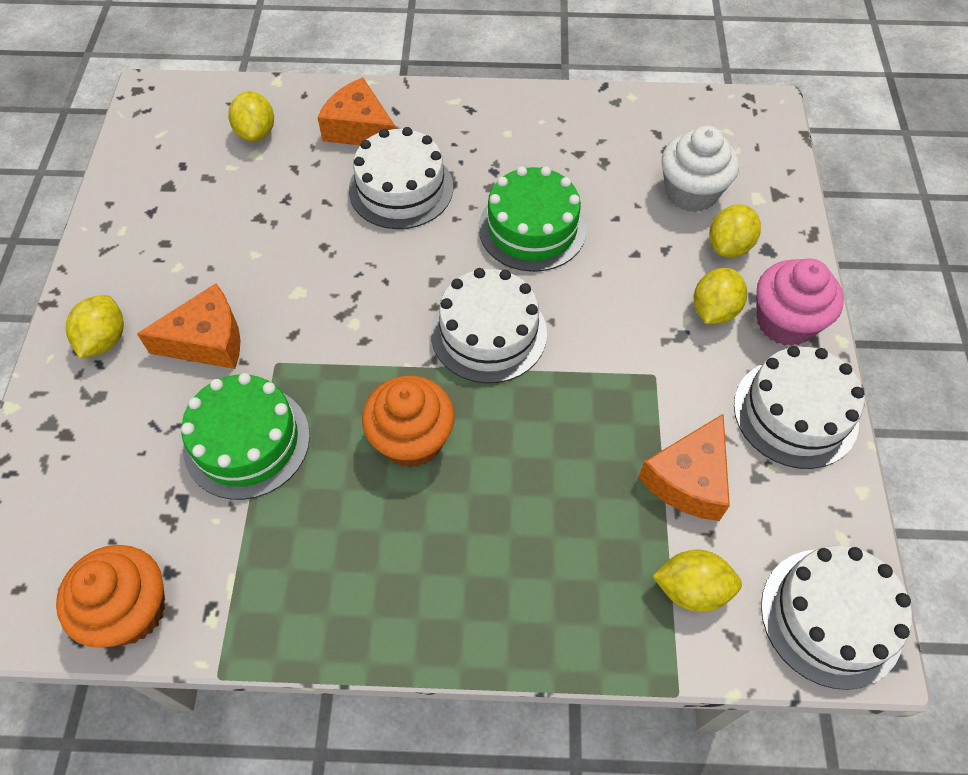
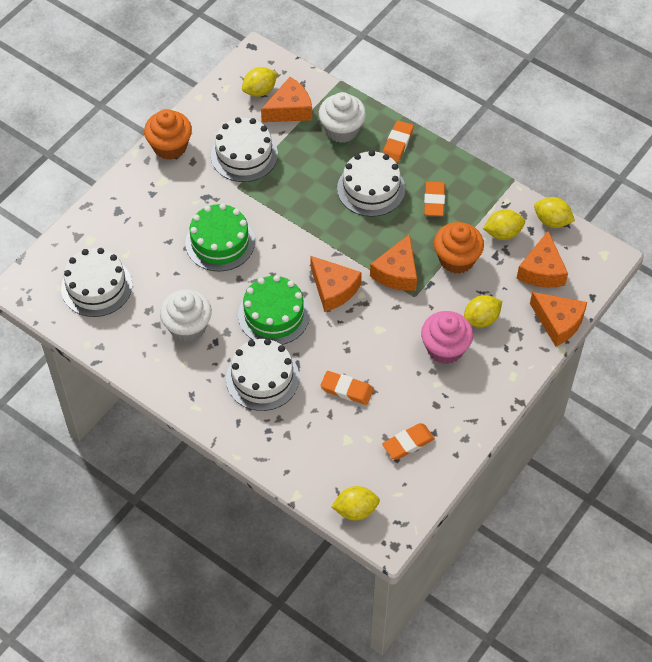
orange cheese: 3 -> 5
orange eraser: 0 -> 4
white cupcake: 1 -> 2

